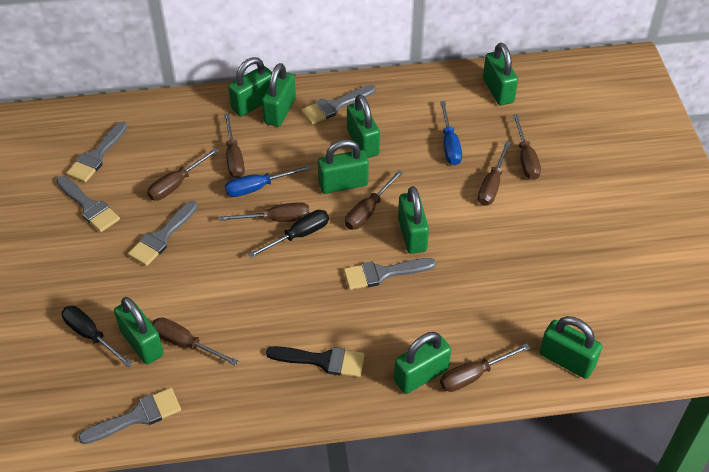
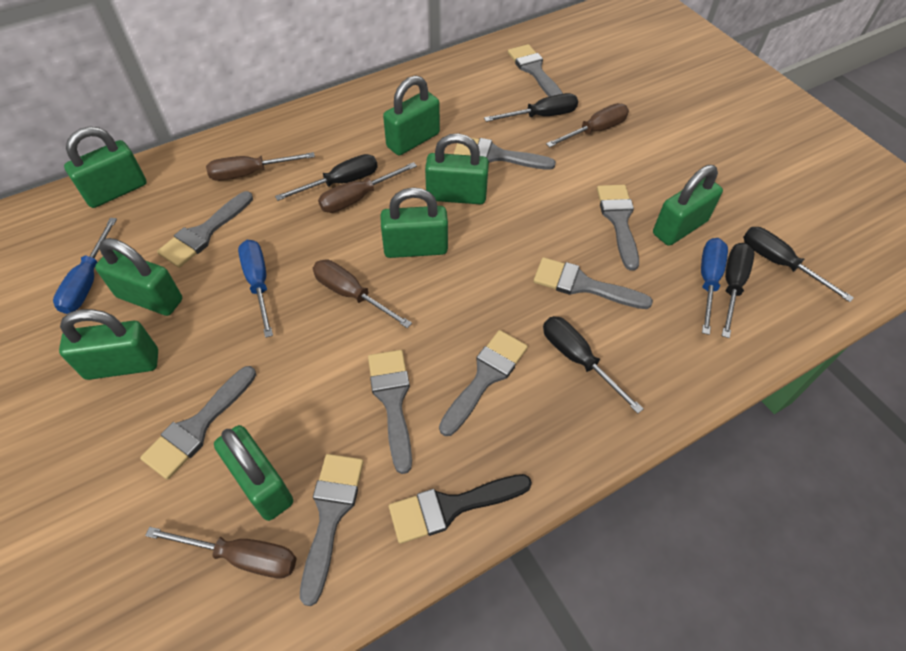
black screwdriver: 2 -> 5
blue screwdriver: 2 -> 3
brown screwdriver: 8 -> 5
green padlock: 9 -> 8
grey brush: 6 -> 9

